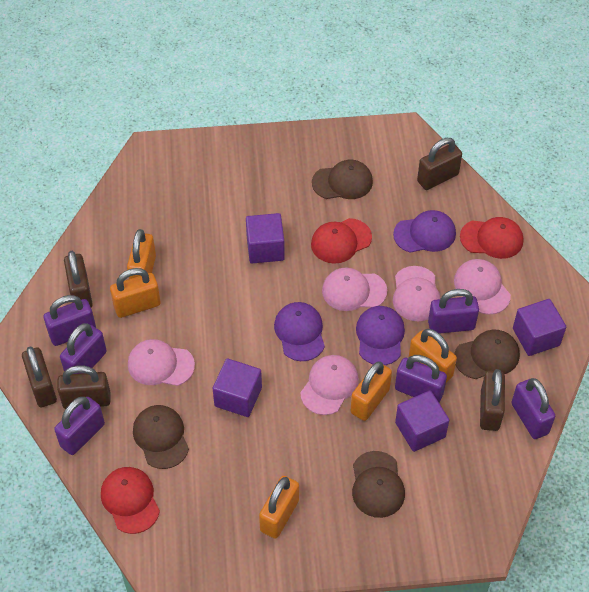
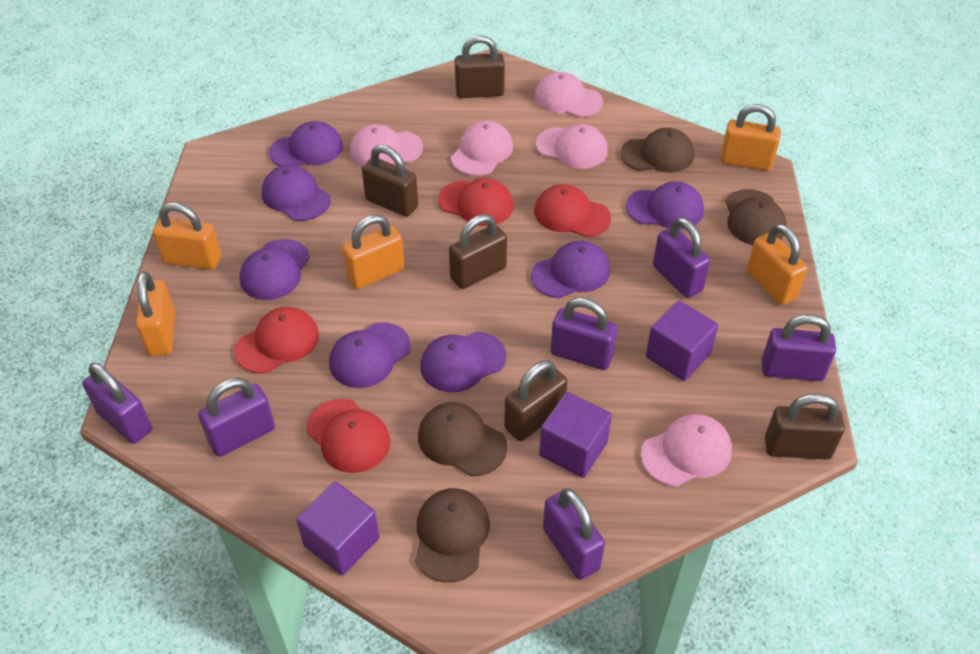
purple cap: 3 -> 7
purple cube: 4 -> 3
red cap: 3 -> 4

